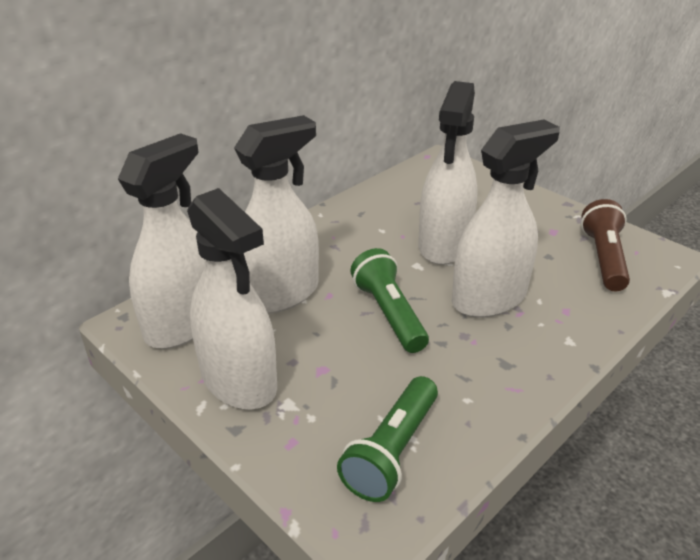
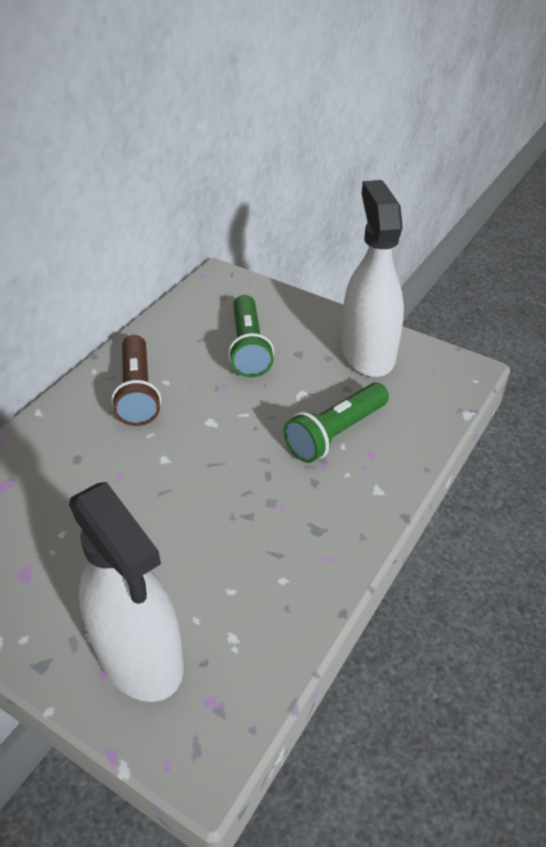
white spray bottle: 5 -> 2

